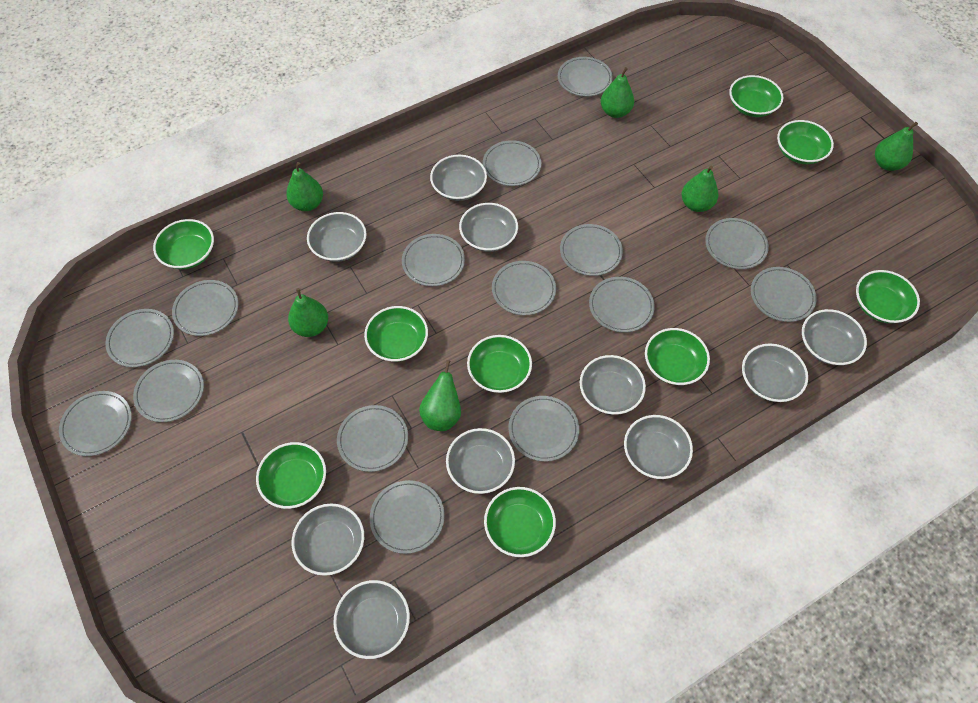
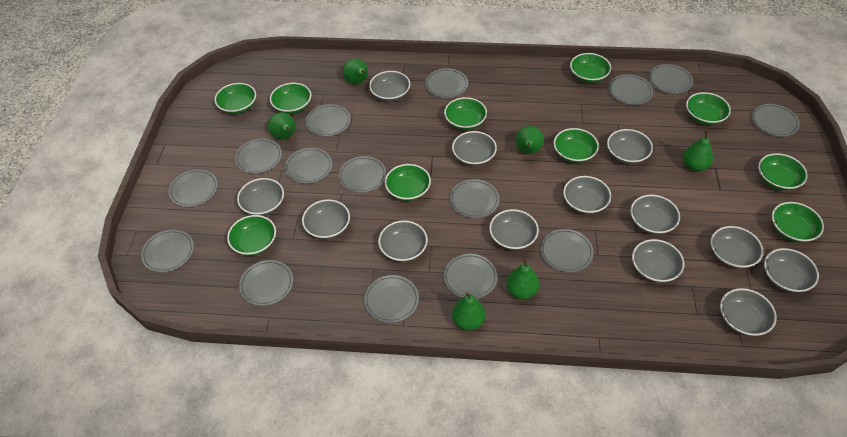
green bowl: 9 -> 10
grey bowl: 10 -> 13

